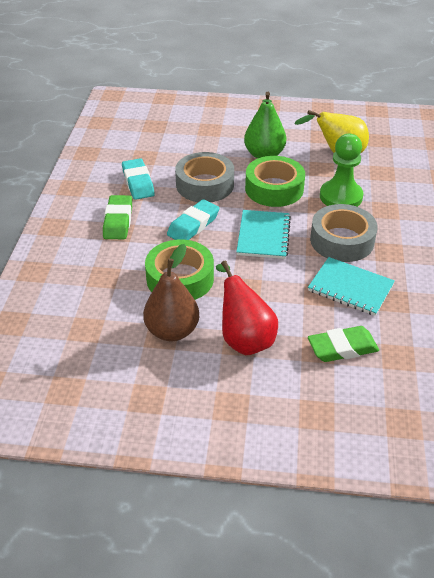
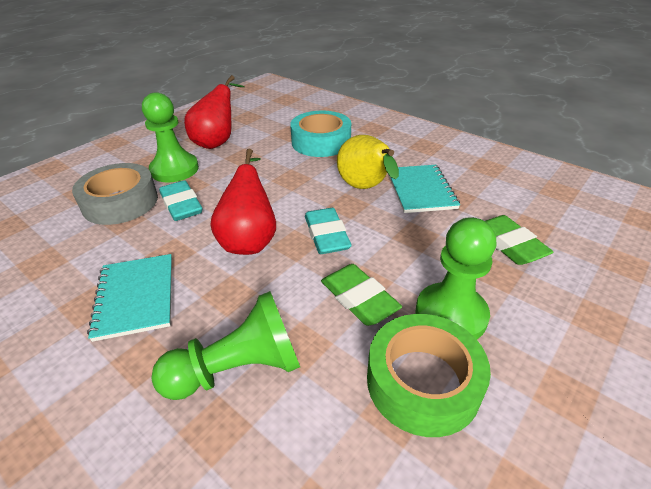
brown pear: 1 -> 0
green pawn: 1 -> 3
green pear: 1 -> 0
green tape: 2 -> 1
grey tape: 2 -> 1
red pear: 1 -> 2
turquoise tape: 0 -> 1

